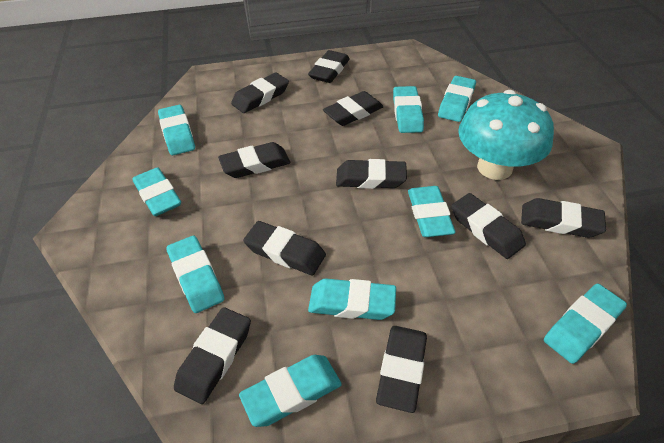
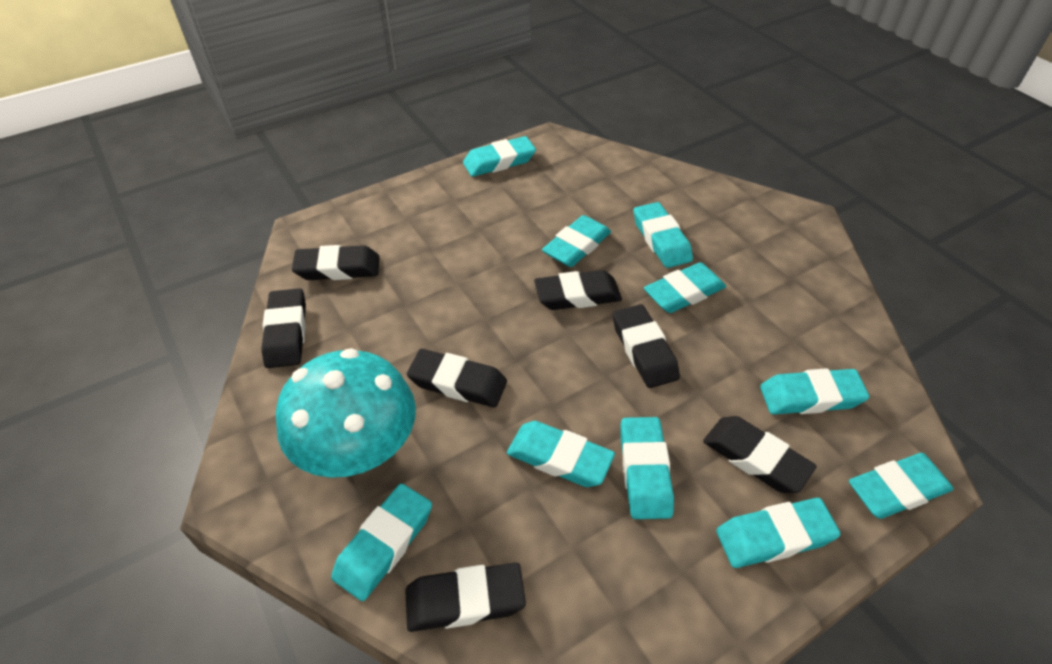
black eraser: 10 -> 7
turquoise eraser: 9 -> 10

